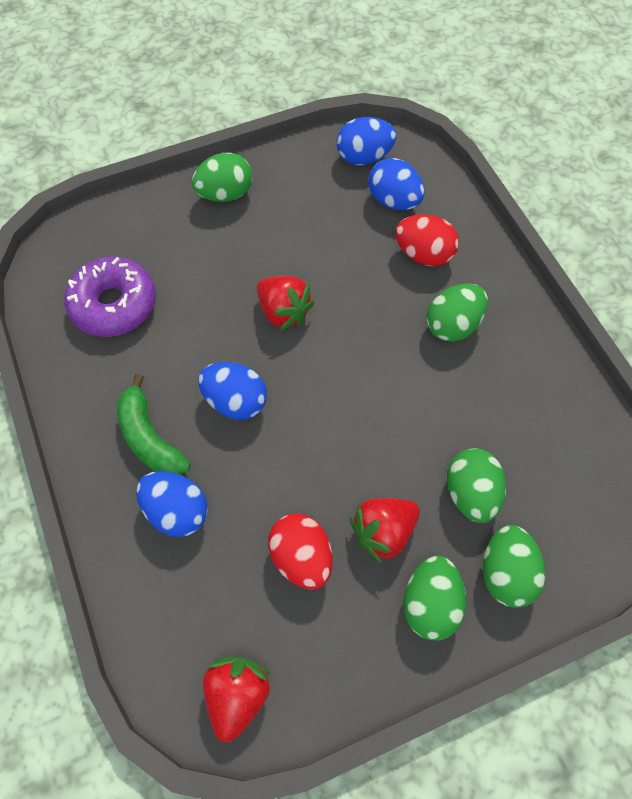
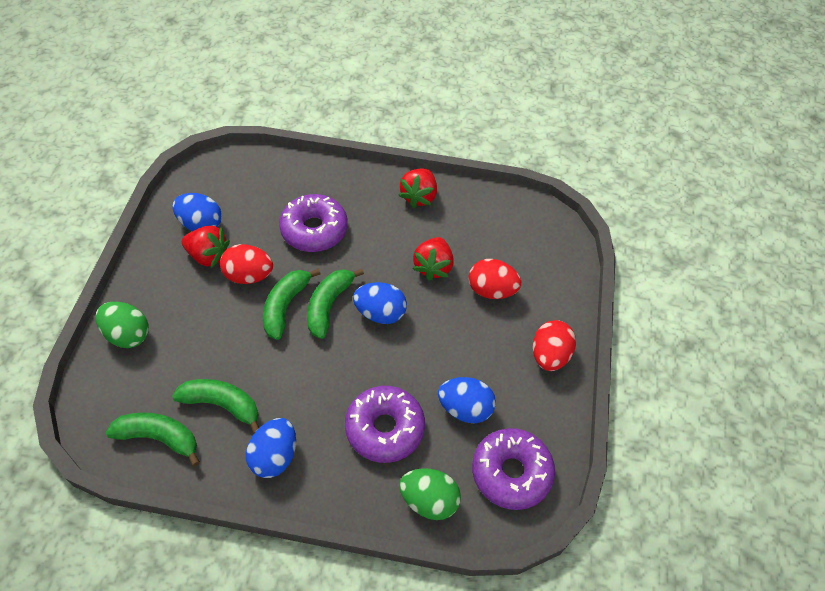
green banana: 1 -> 4
green egg: 5 -> 2
purple donut: 1 -> 3
red egg: 2 -> 3

